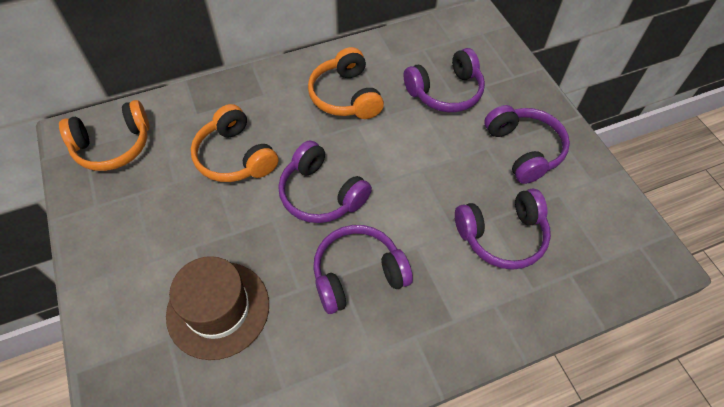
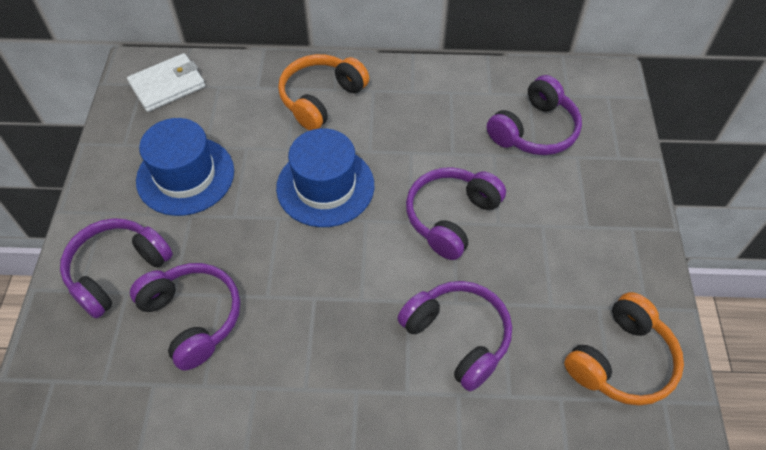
blue hat: 0 -> 2
brown hat: 1 -> 0
orange headphones: 3 -> 2
white wallet: 0 -> 1

